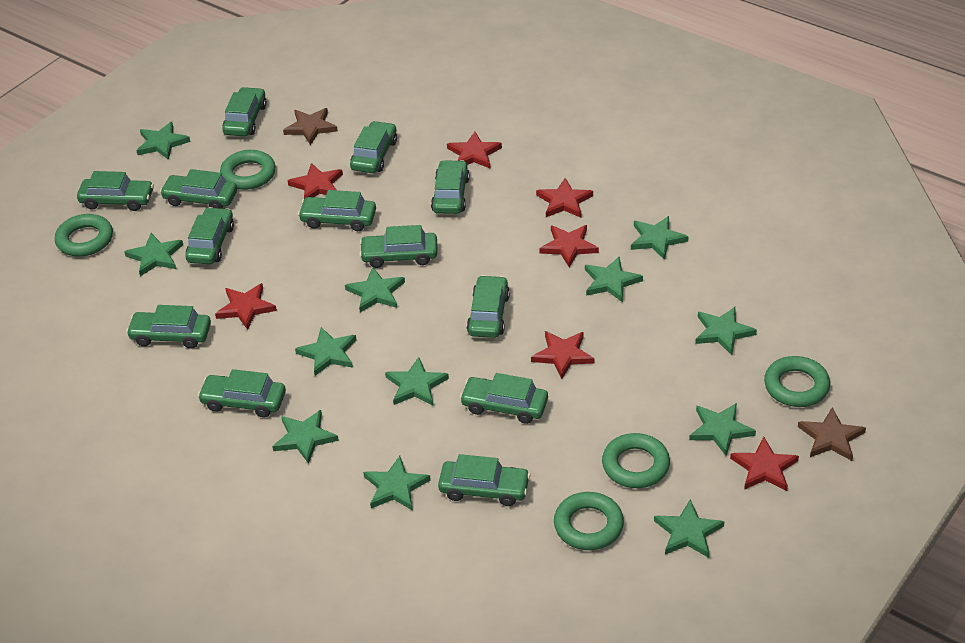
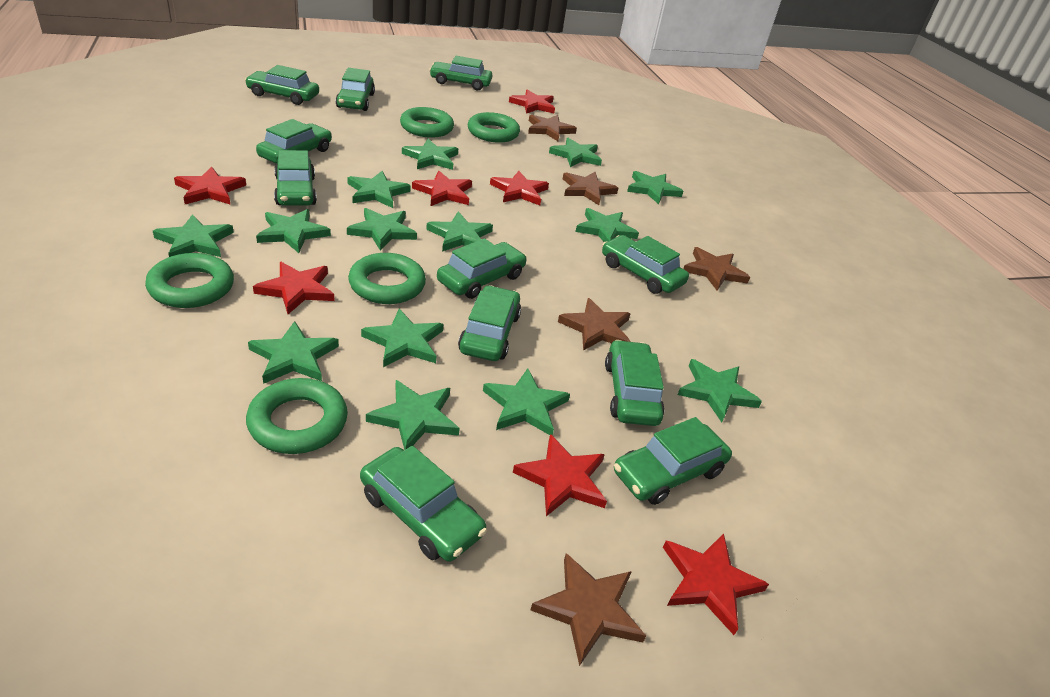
brown star: 2 -> 5
green car: 13 -> 11
green star: 12 -> 14

